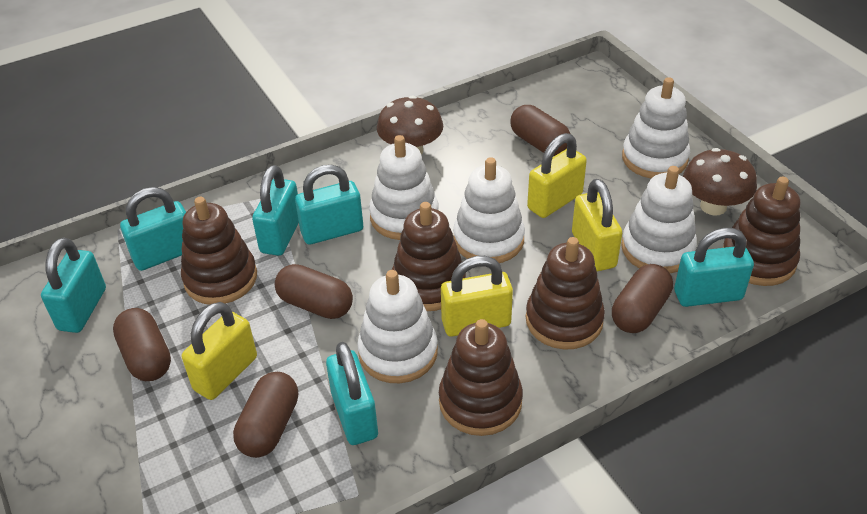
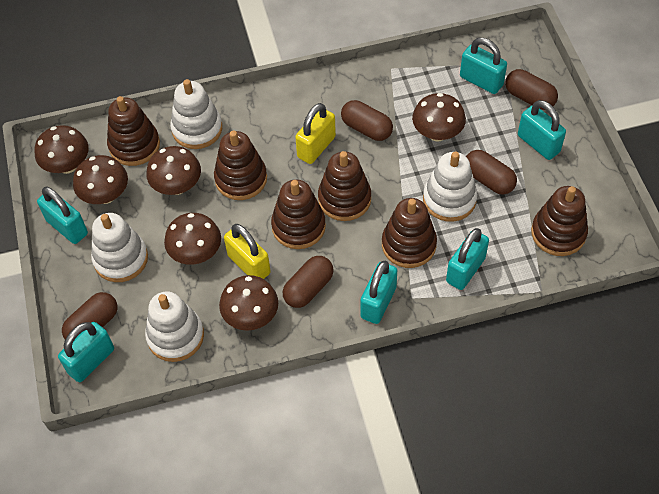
brown mushroom: 2 -> 6
brown stacking toy: 5 -> 6
white stacking toy: 5 -> 4
yellow padlock: 4 -> 2

